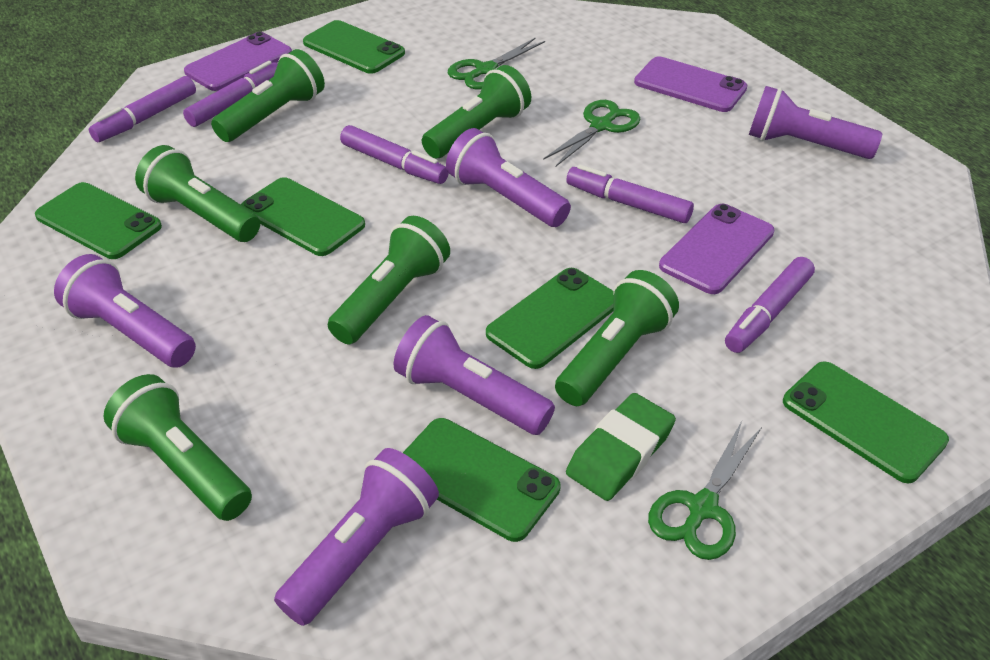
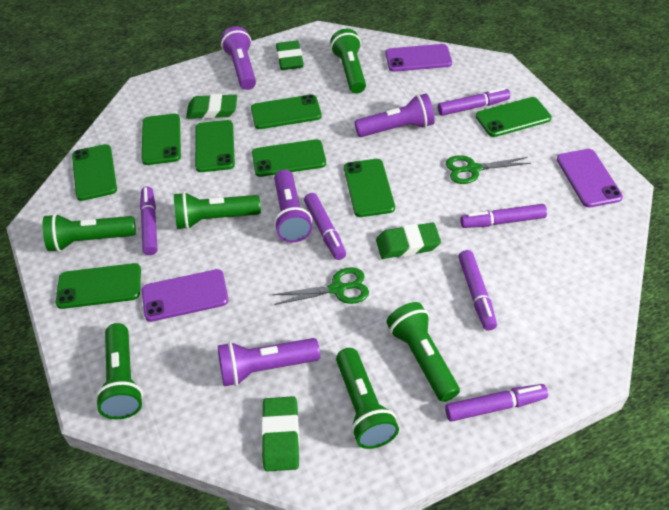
green eraser: 1 -> 4
green phone: 6 -> 8
green scissors: 3 -> 2
purple flashlight: 5 -> 4
purple marker: 5 -> 6

